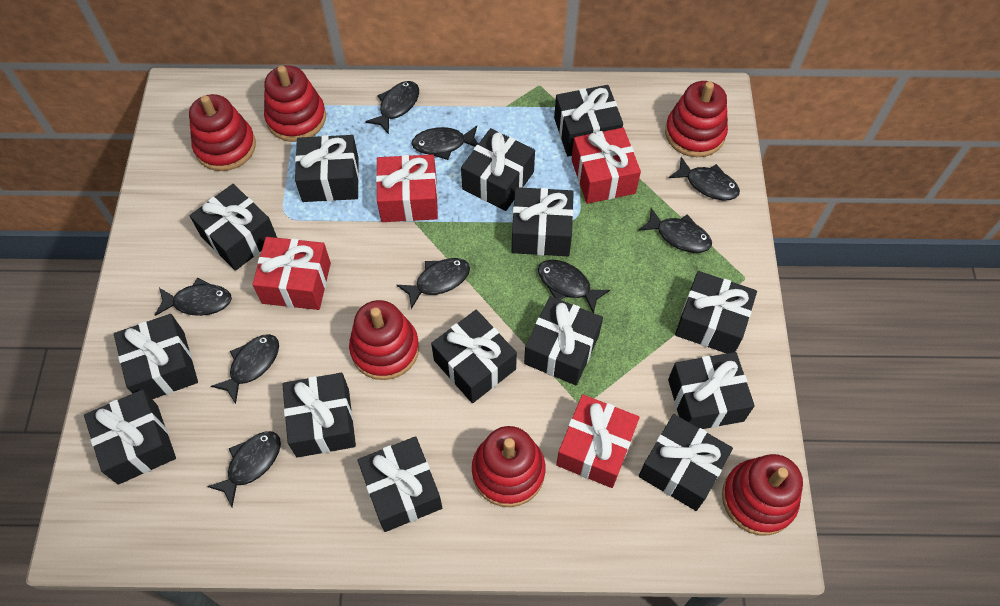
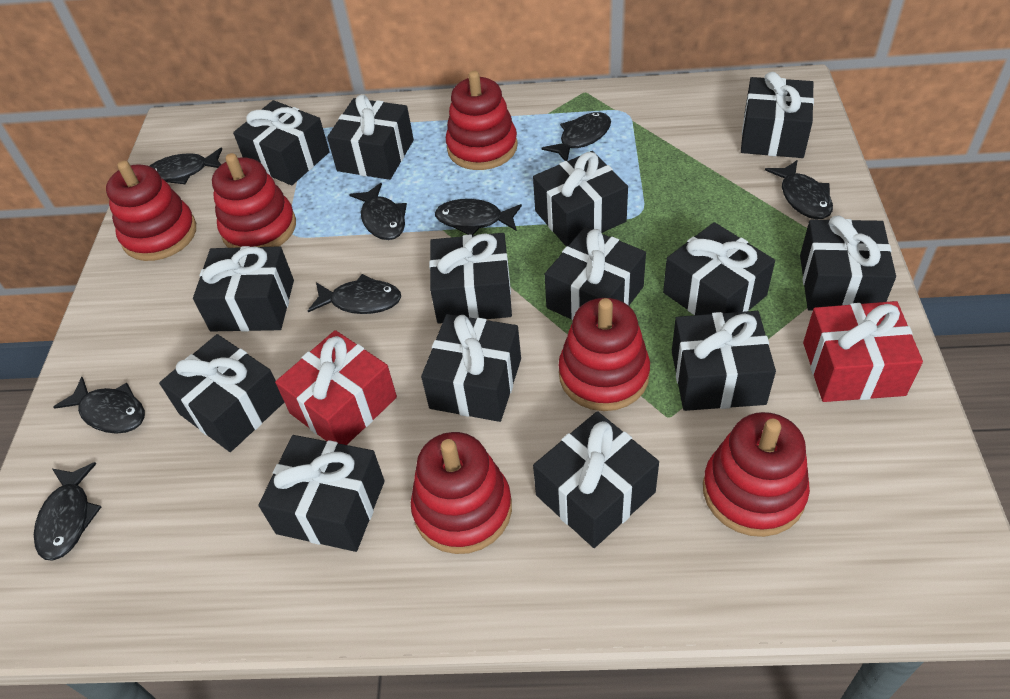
black fish: 9 -> 8
red gift: 4 -> 2

